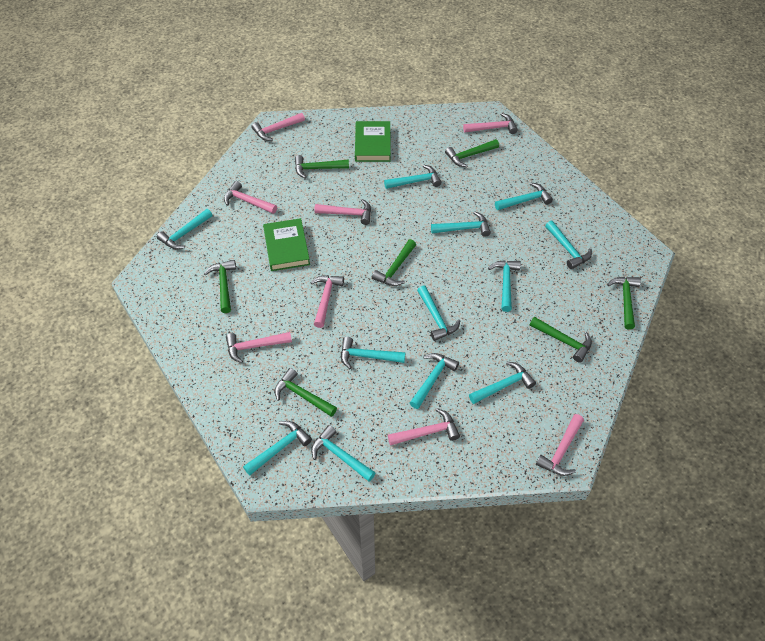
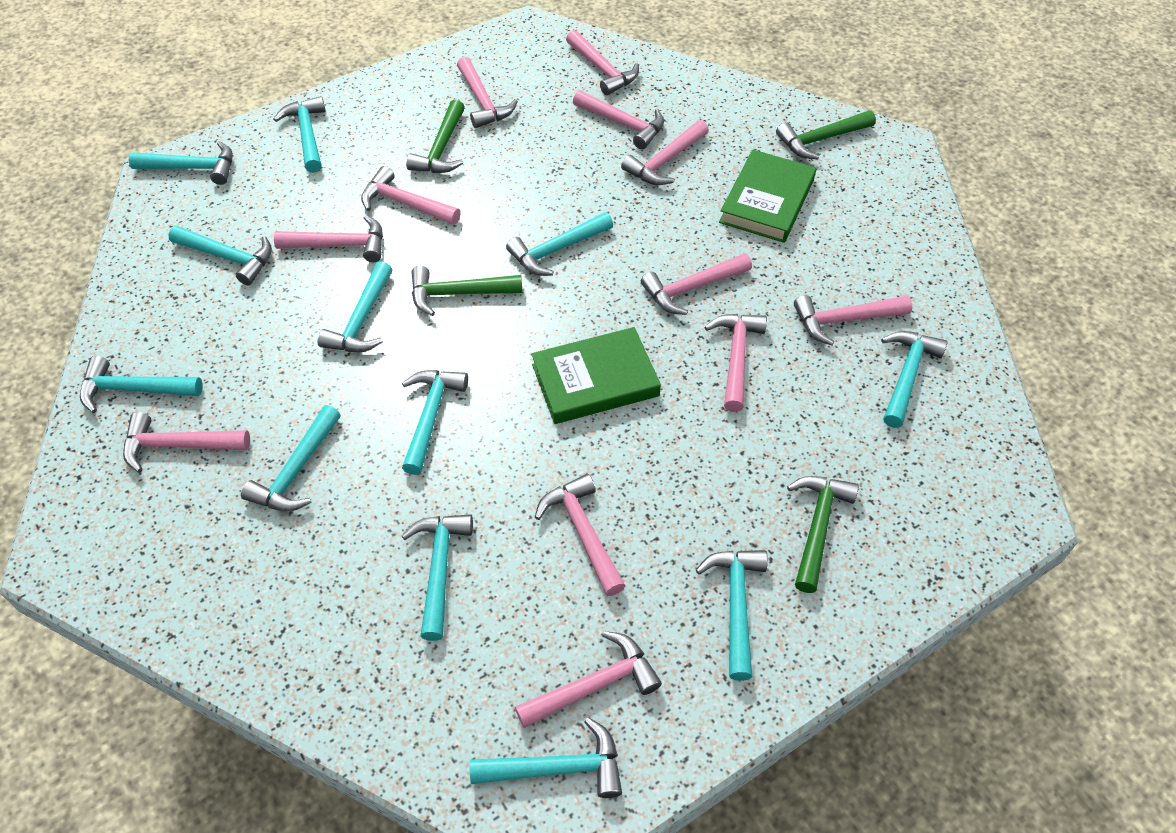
green hammer: 7 -> 4
pink hammer: 8 -> 12

